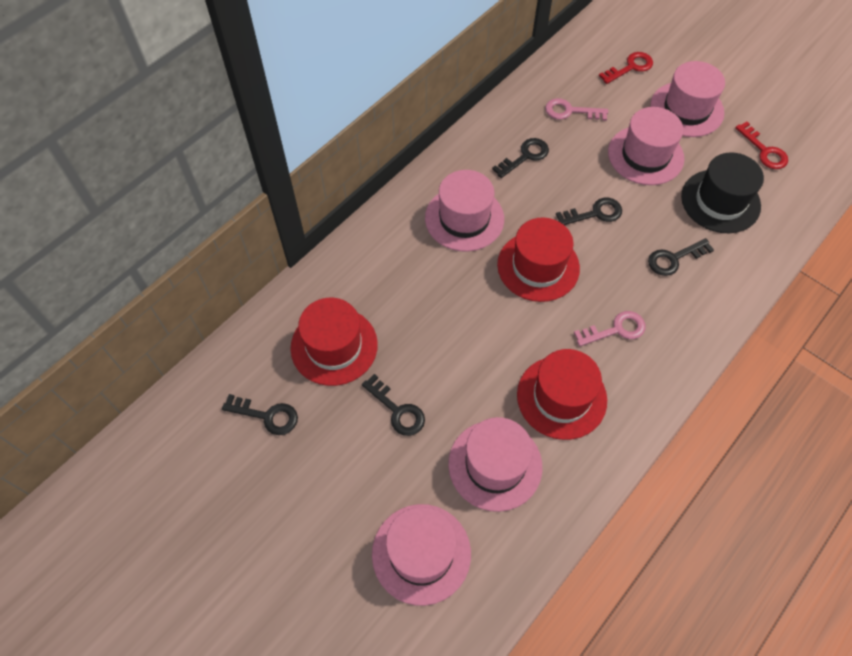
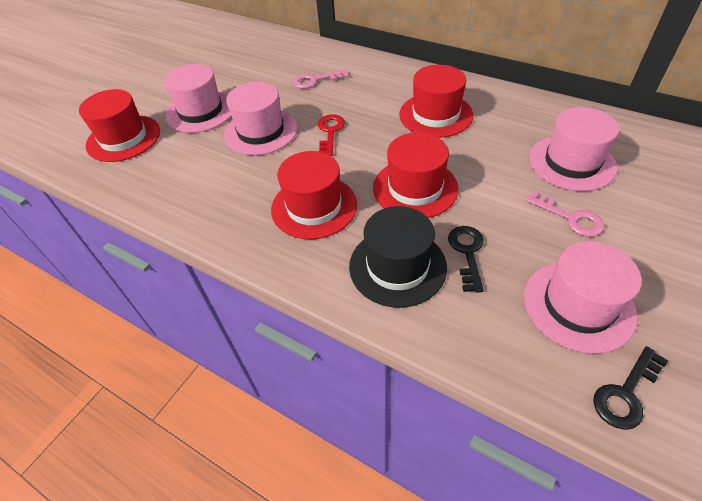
black key: 5 -> 2
pink hat: 5 -> 4
red hat: 3 -> 4
red key: 2 -> 1

